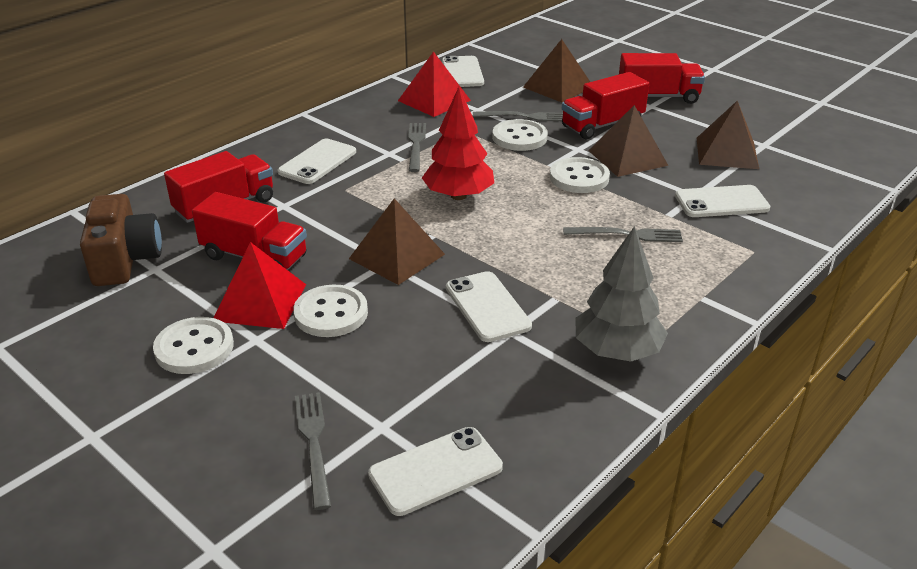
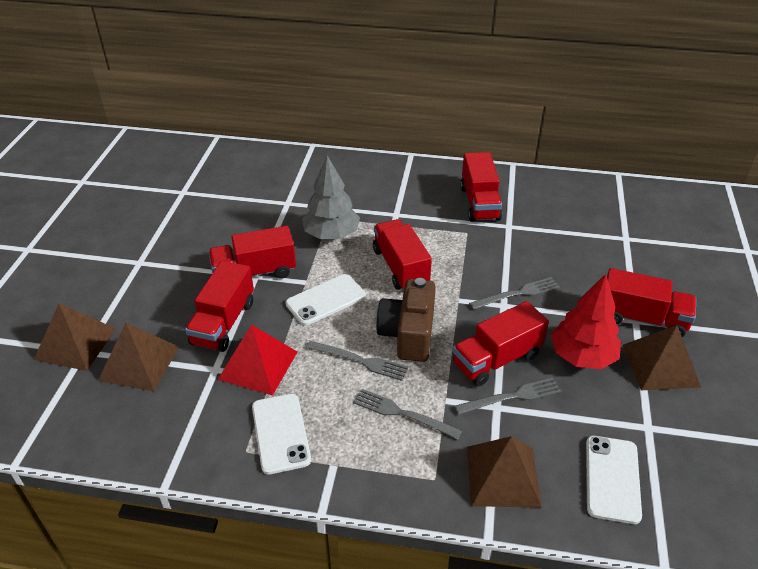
red pyramid: 2 -> 1
red truck: 4 -> 6
white button: 4 -> 0
white phone: 5 -> 3

